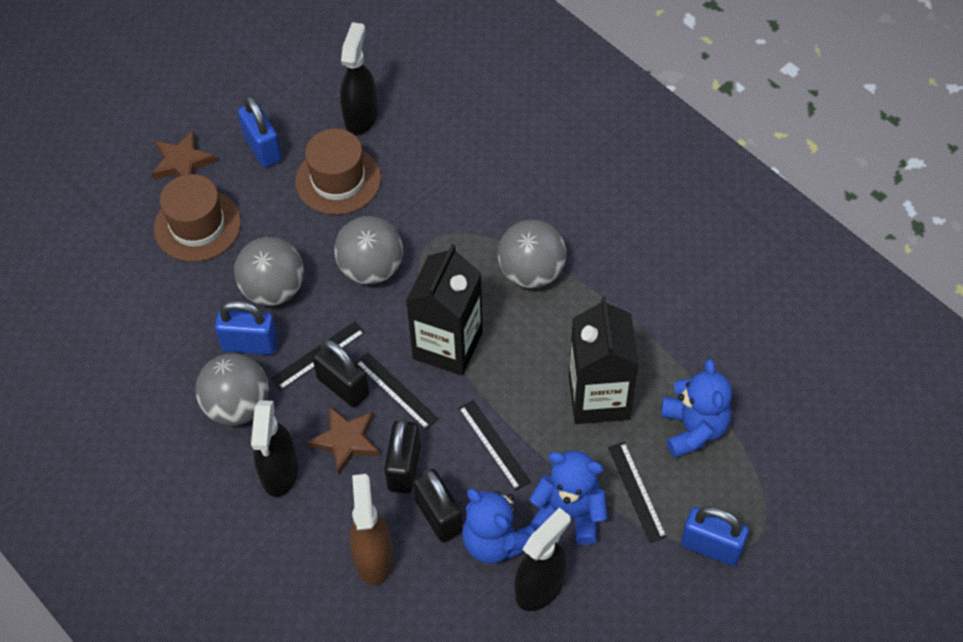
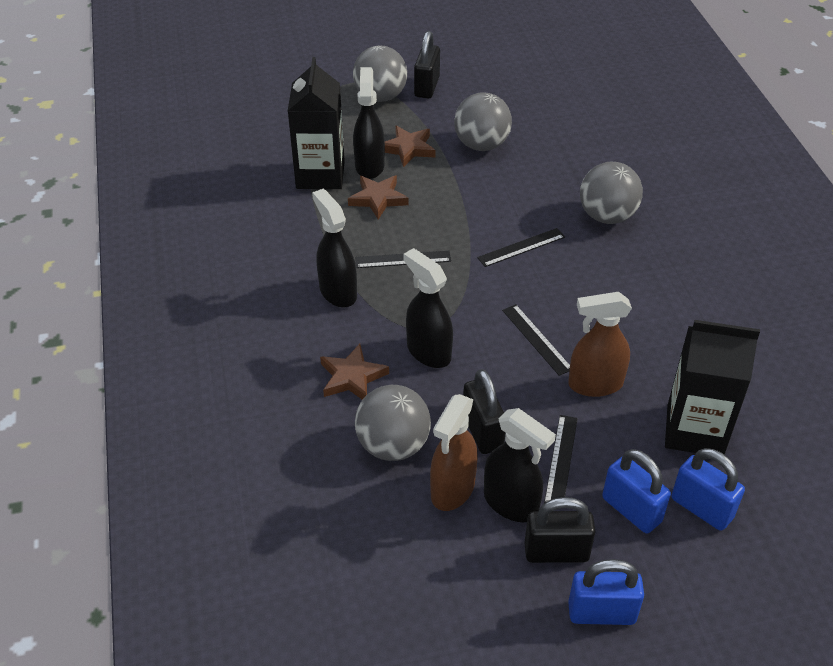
black spray bottle: 3 -> 4
blue teddy bear: 3 -> 0
brown hat: 2 -> 0
brown spray bottle: 1 -> 2
brown star: 2 -> 3

